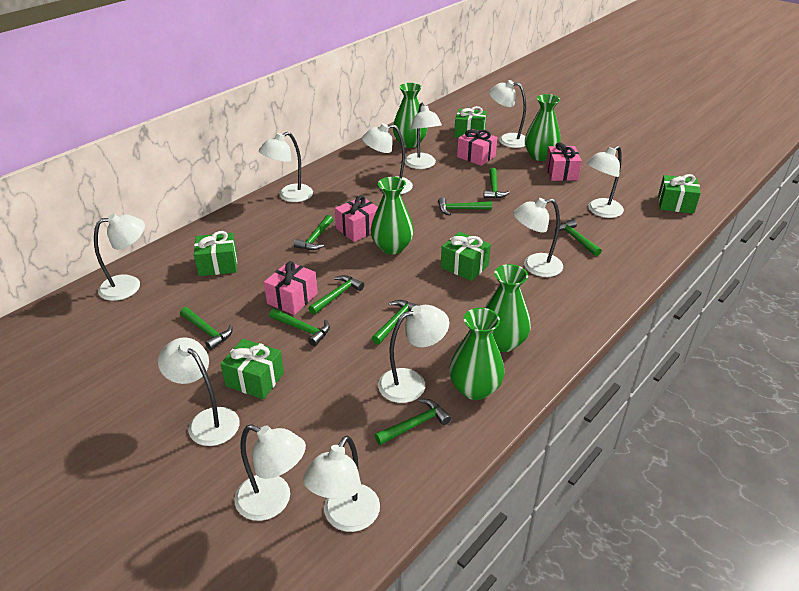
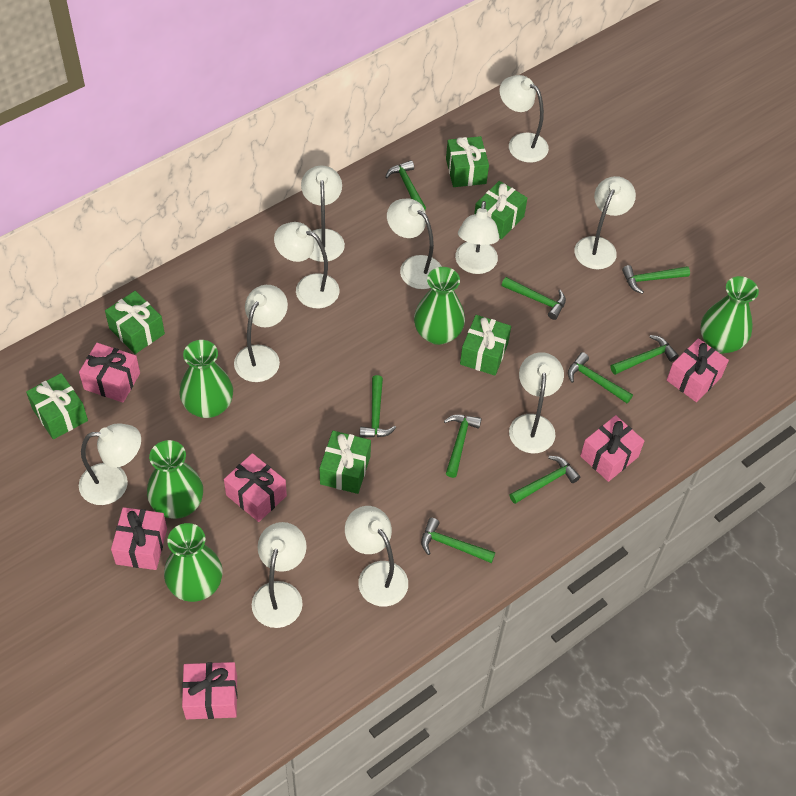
green gift: 5 -> 6
pink gift: 4 -> 6

